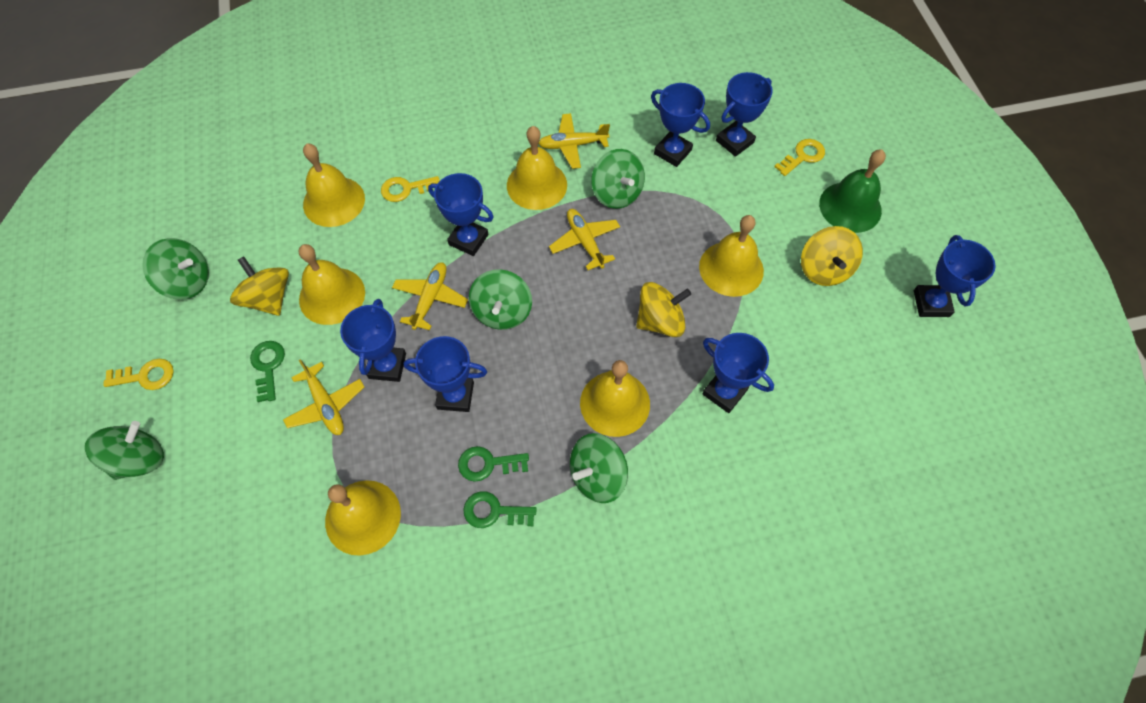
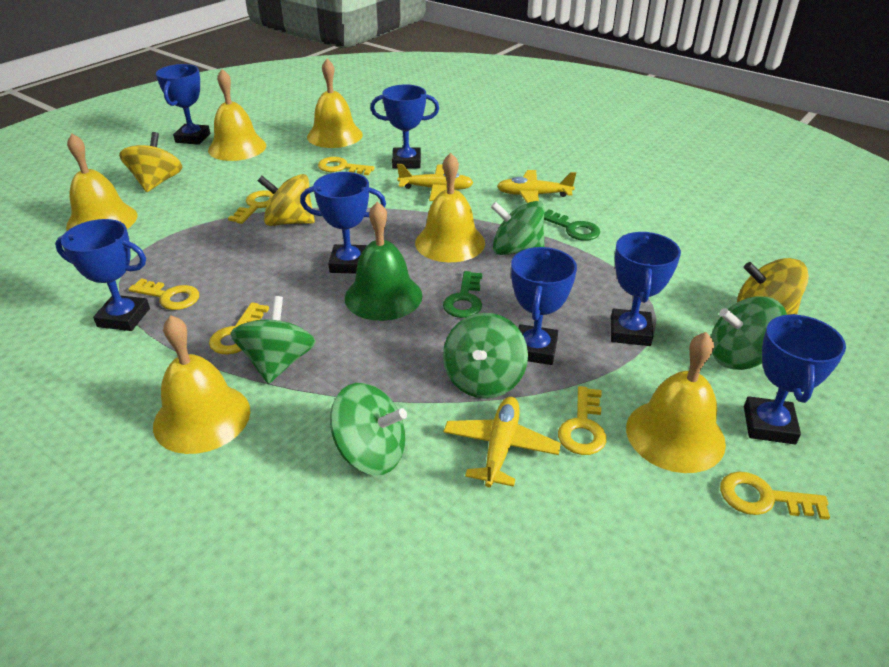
green key: 3 -> 2
yellow key: 3 -> 6
yellow plane: 4 -> 3

